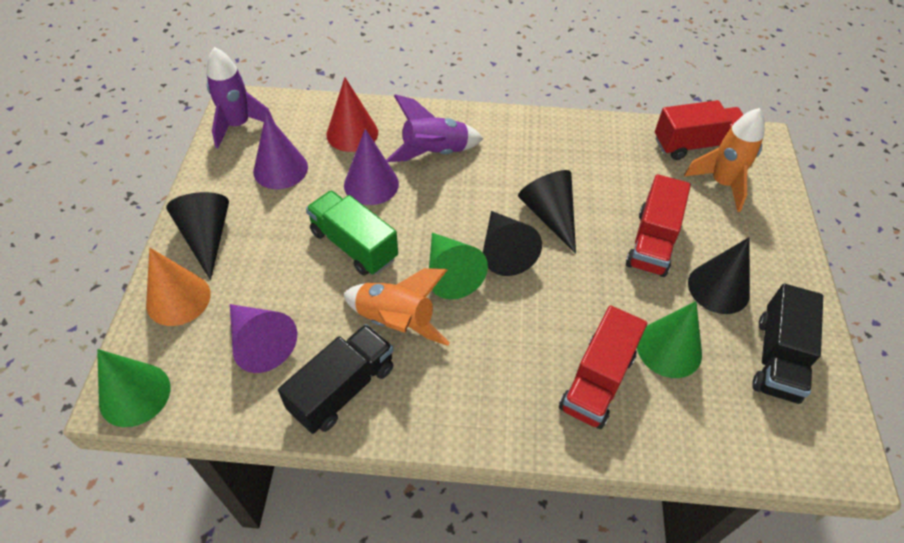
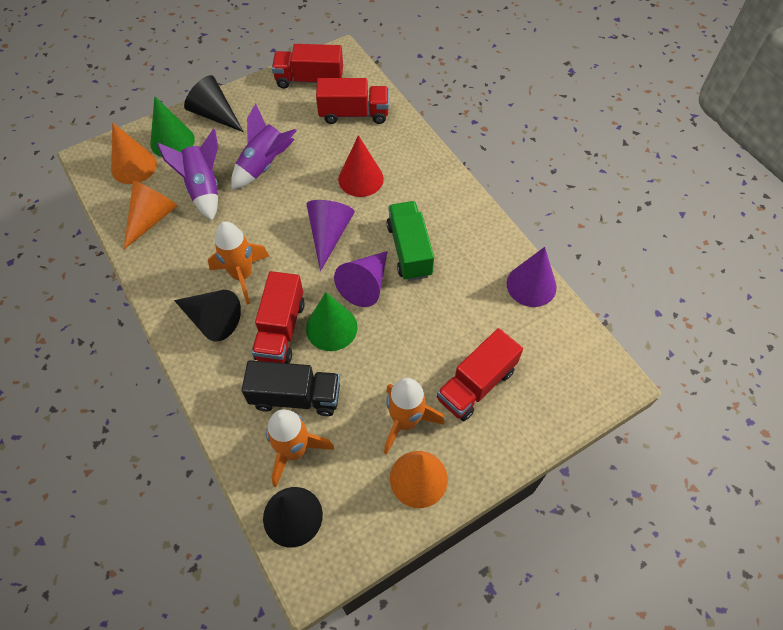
black cone: 4 -> 3
black truck: 2 -> 1
green cone: 3 -> 2
orange cone: 1 -> 3
orange rocket: 2 -> 3
red truck: 3 -> 4

